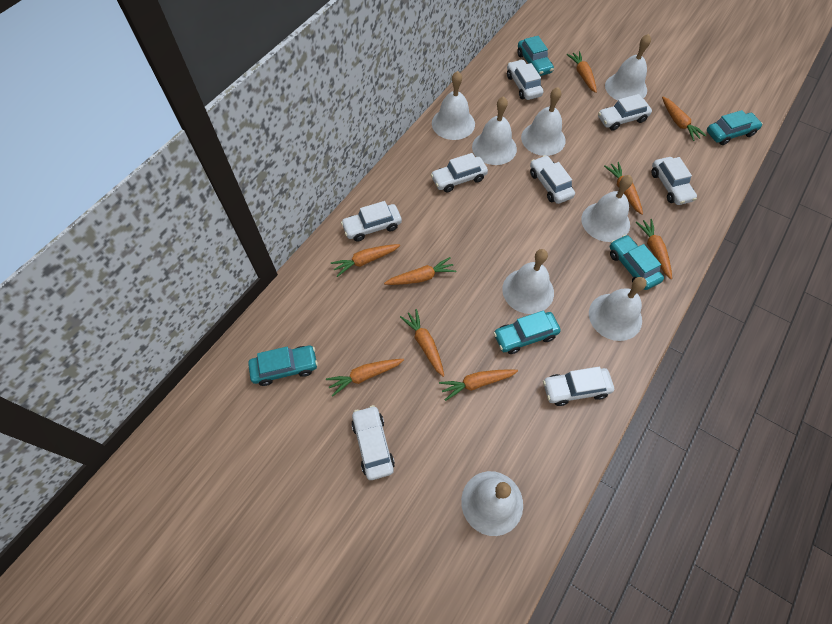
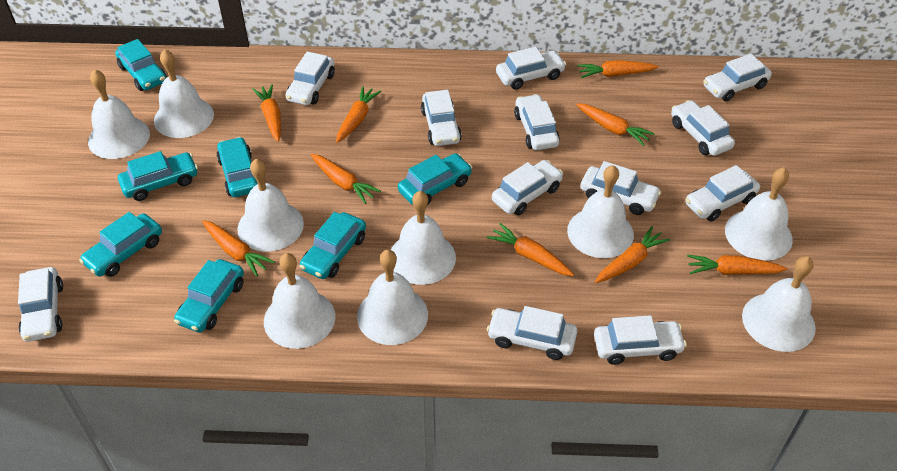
turquoise car: 5 -> 7
white bell: 8 -> 9
white car: 8 -> 12

